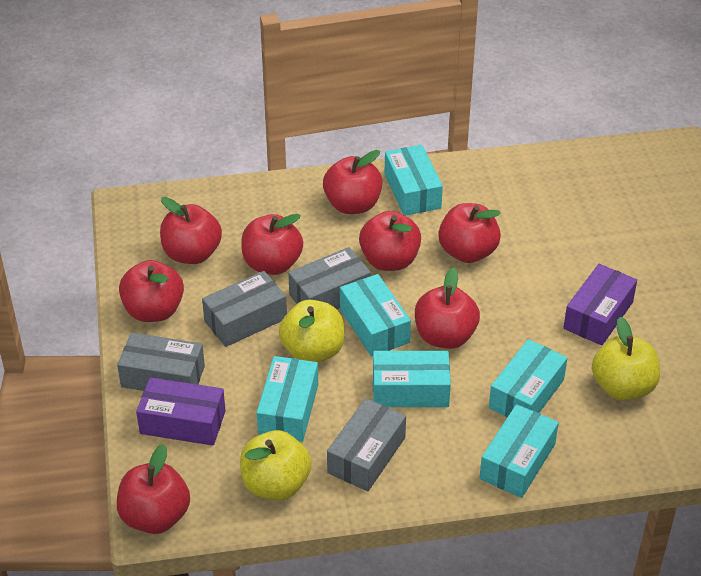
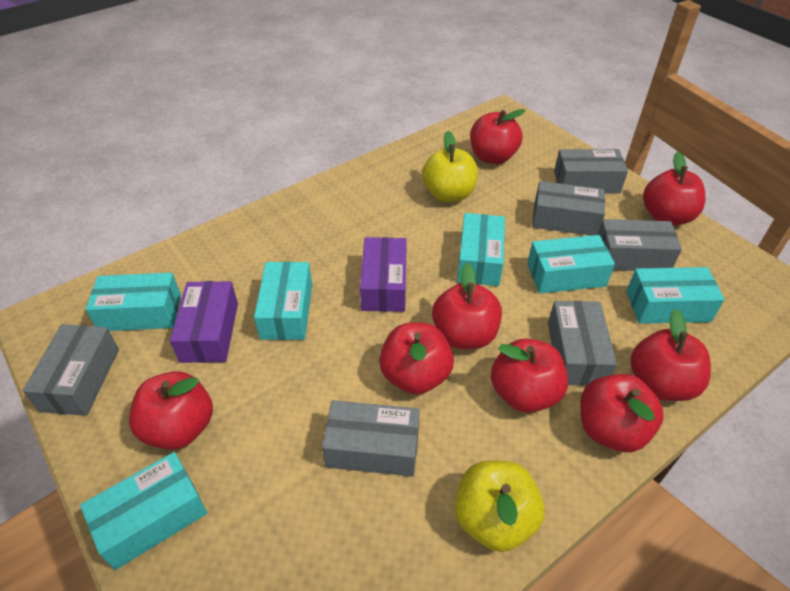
grey box: 4 -> 6
yellow apple: 3 -> 2

